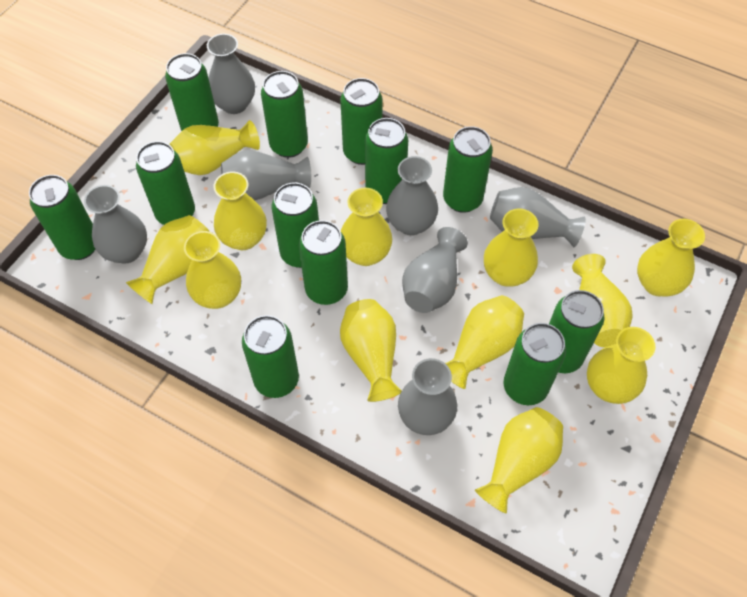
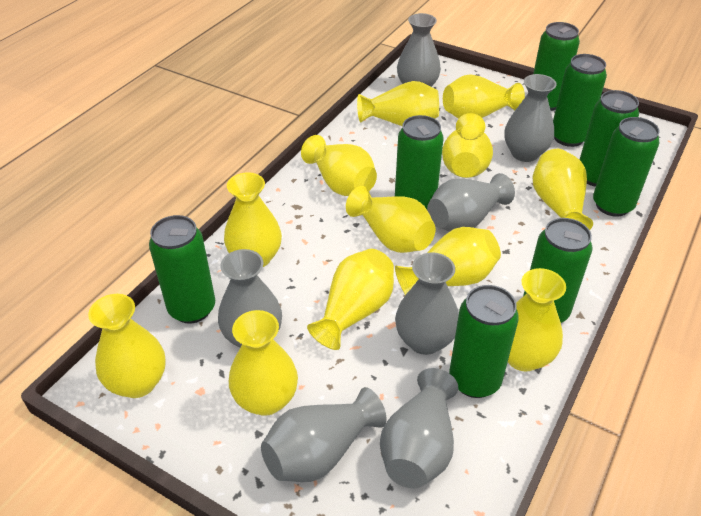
green can: 12 -> 8

